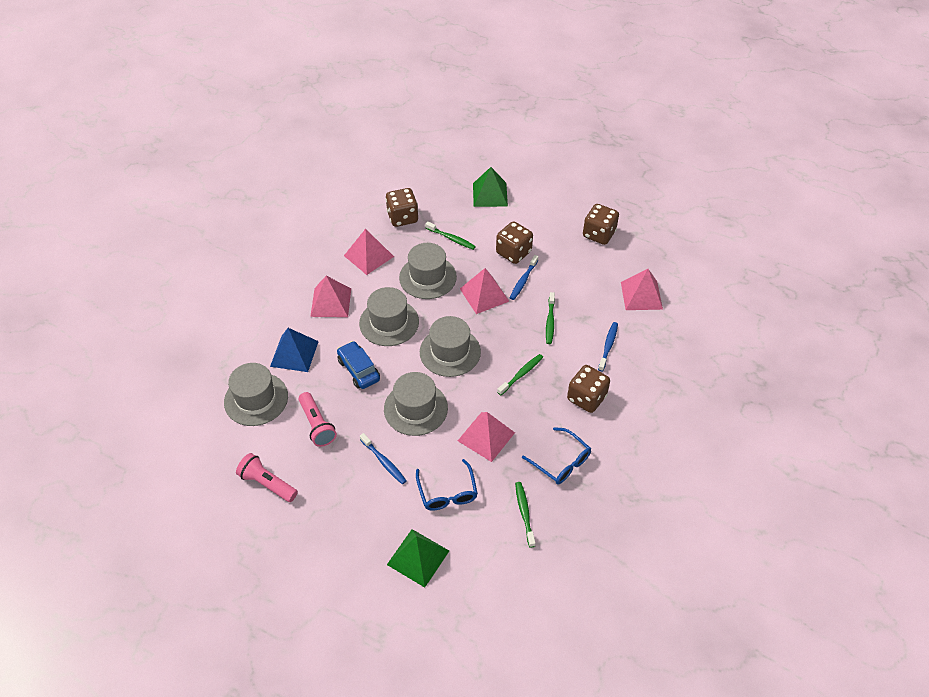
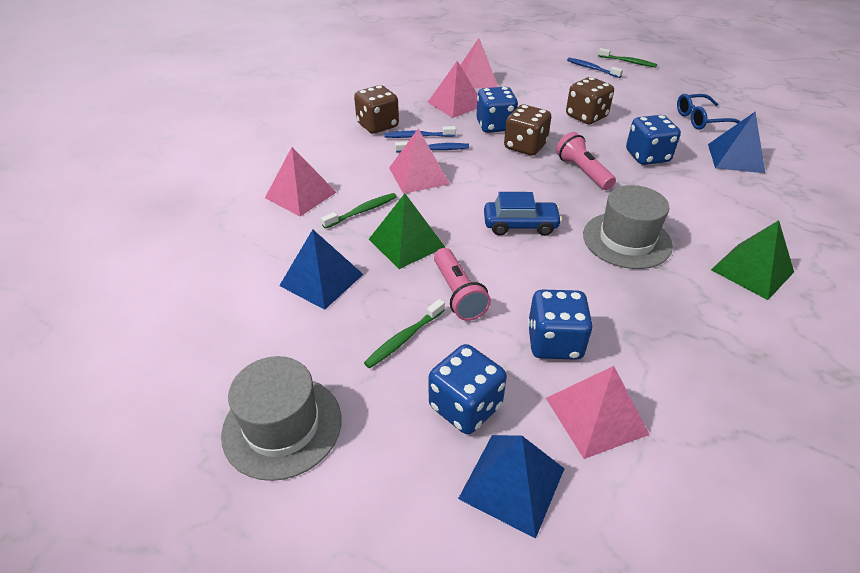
blue dice: 0 -> 4
blue glasses: 2 -> 1
blue pyramid: 1 -> 3
brown dice: 4 -> 3
green toothbrush: 4 -> 3
grey hat: 5 -> 2

